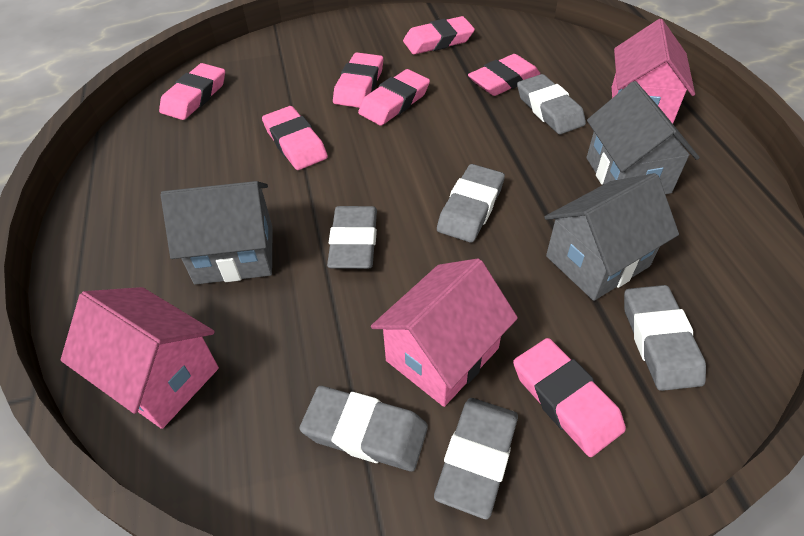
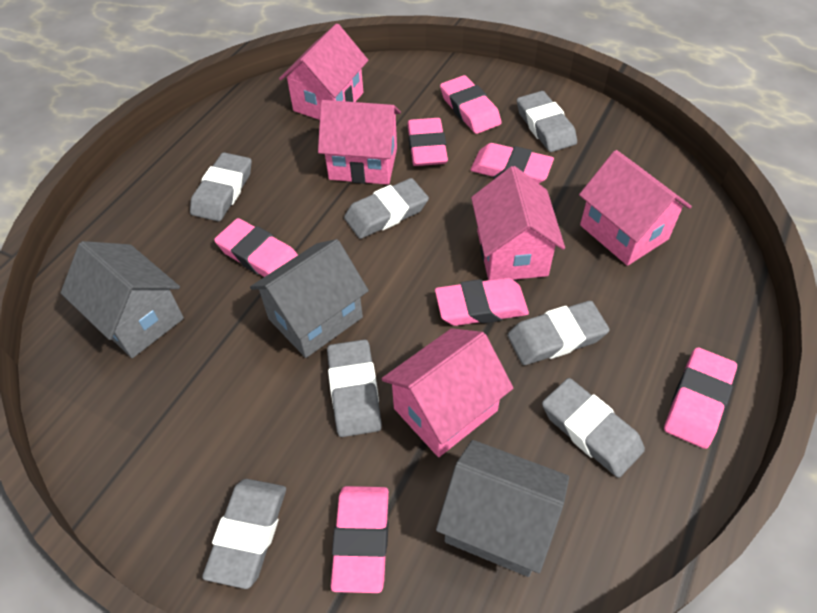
grey eraser: 6 -> 7
pink house: 3 -> 5

